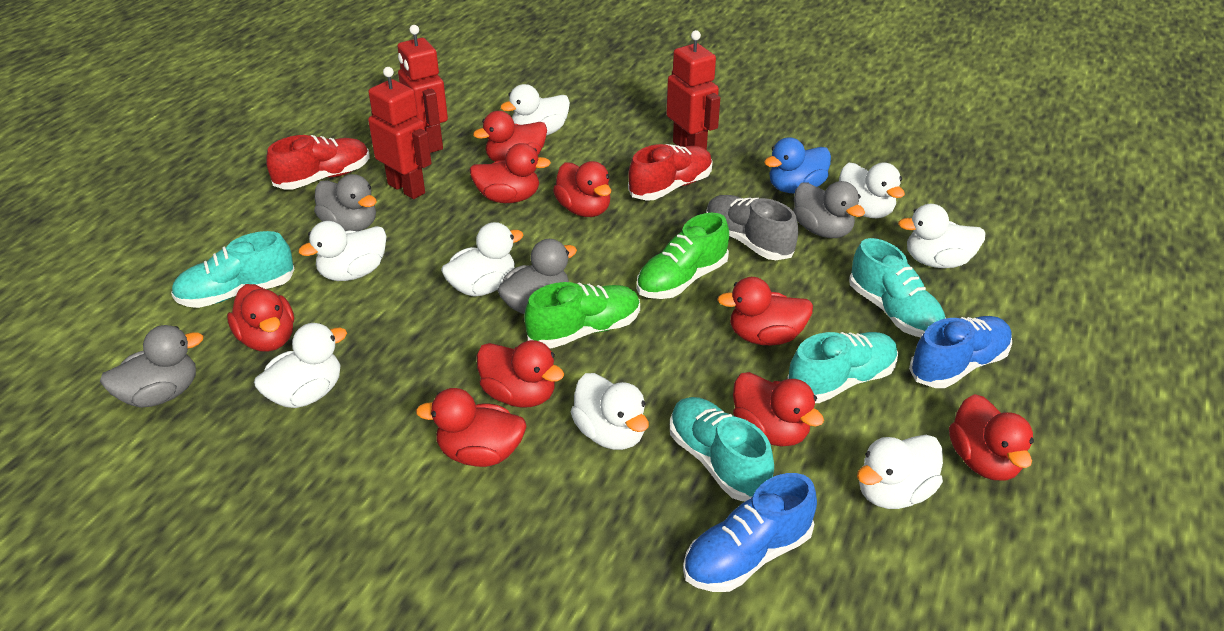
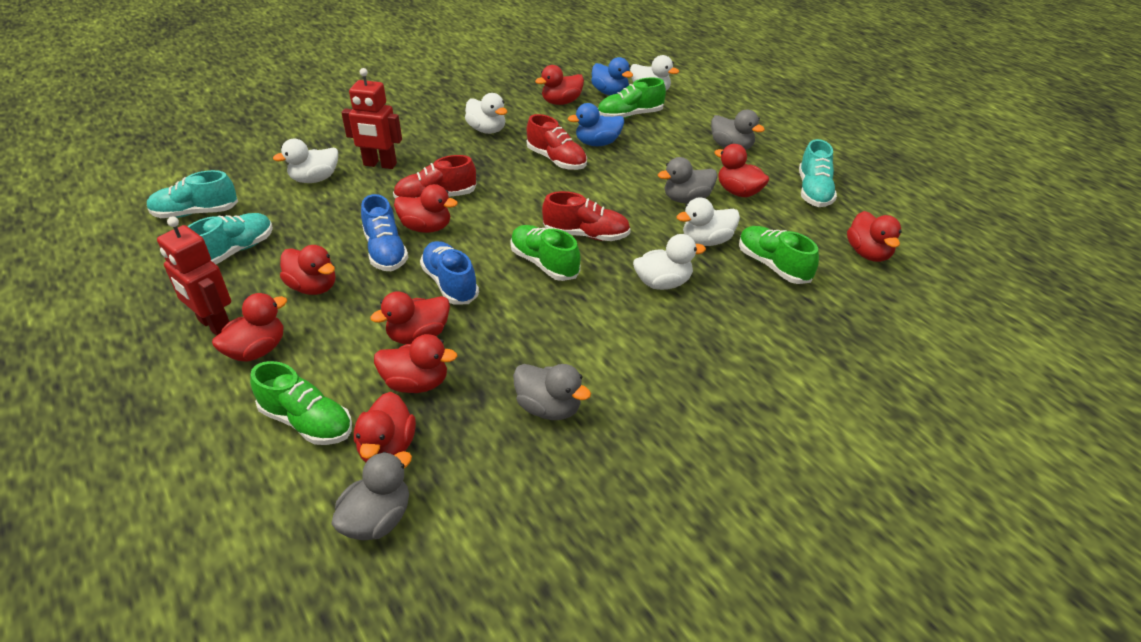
blue duck: 1 -> 2
green shoe: 2 -> 4
grey shoe: 1 -> 0
red robot: 3 -> 2
red shoe: 2 -> 3
turquoise shoe: 4 -> 3
white duck: 8 -> 5

